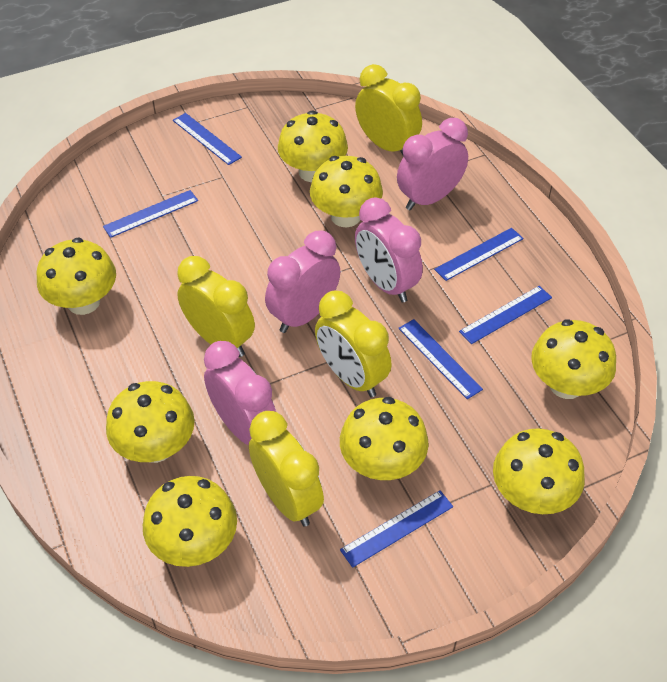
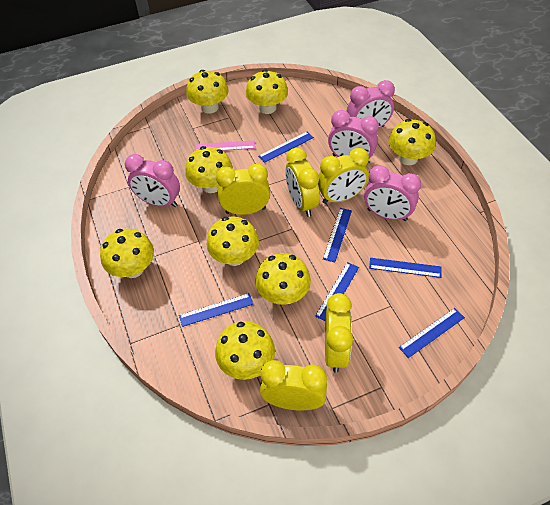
pink ruler: 0 -> 1
yellow clock: 4 -> 5

